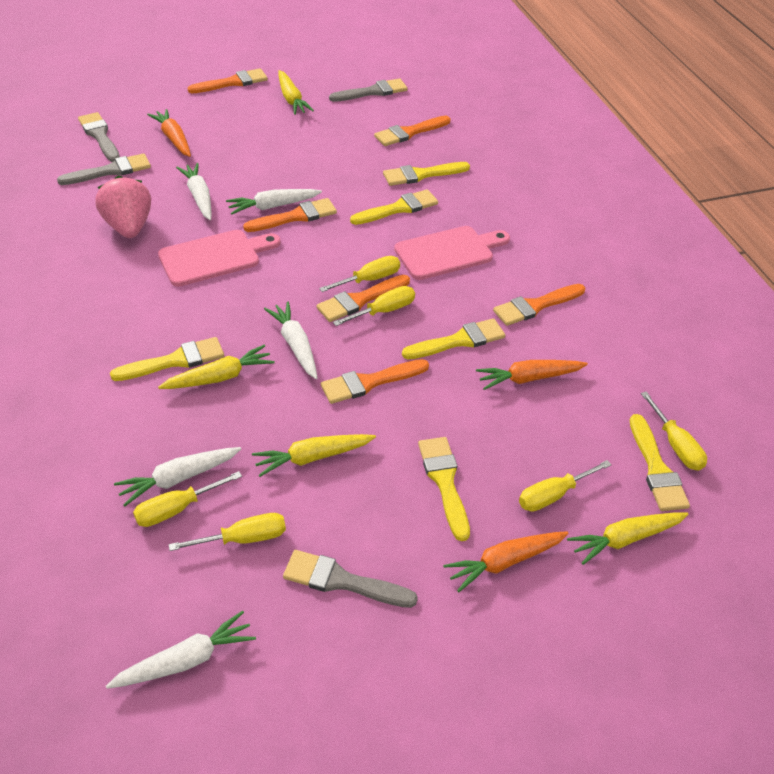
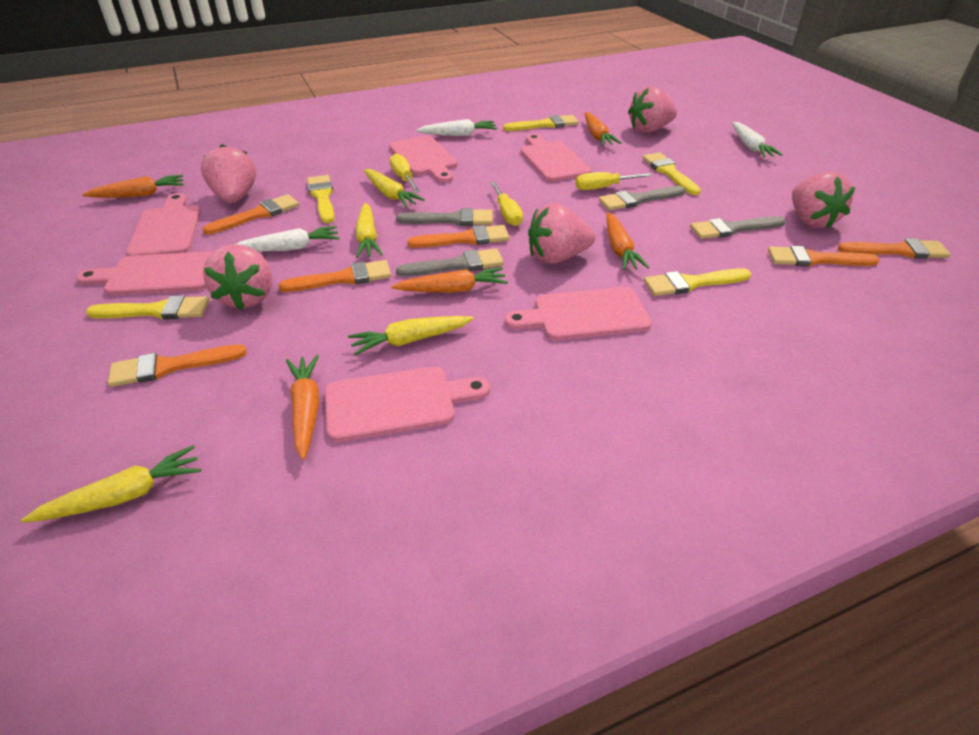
orange carrot: 3 -> 5
pink cutting board: 2 -> 6
pink strawberry: 1 -> 5
white carrot: 5 -> 3
yellow brush: 6 -> 5
yellow screwdriver: 6 -> 3

